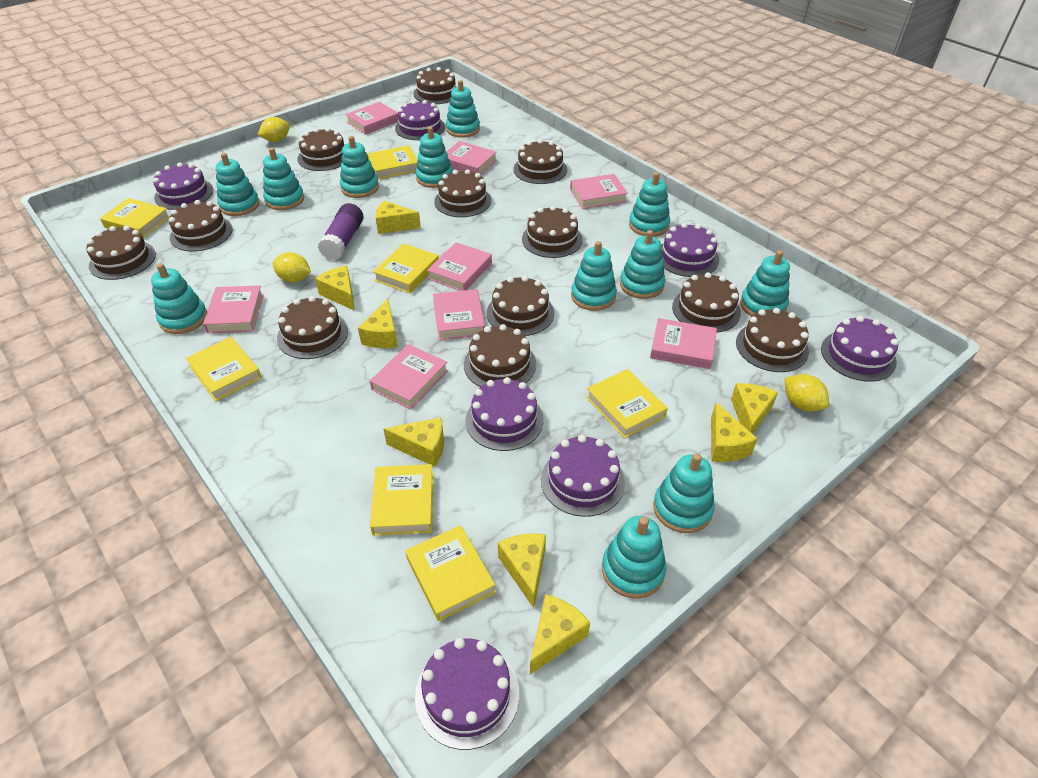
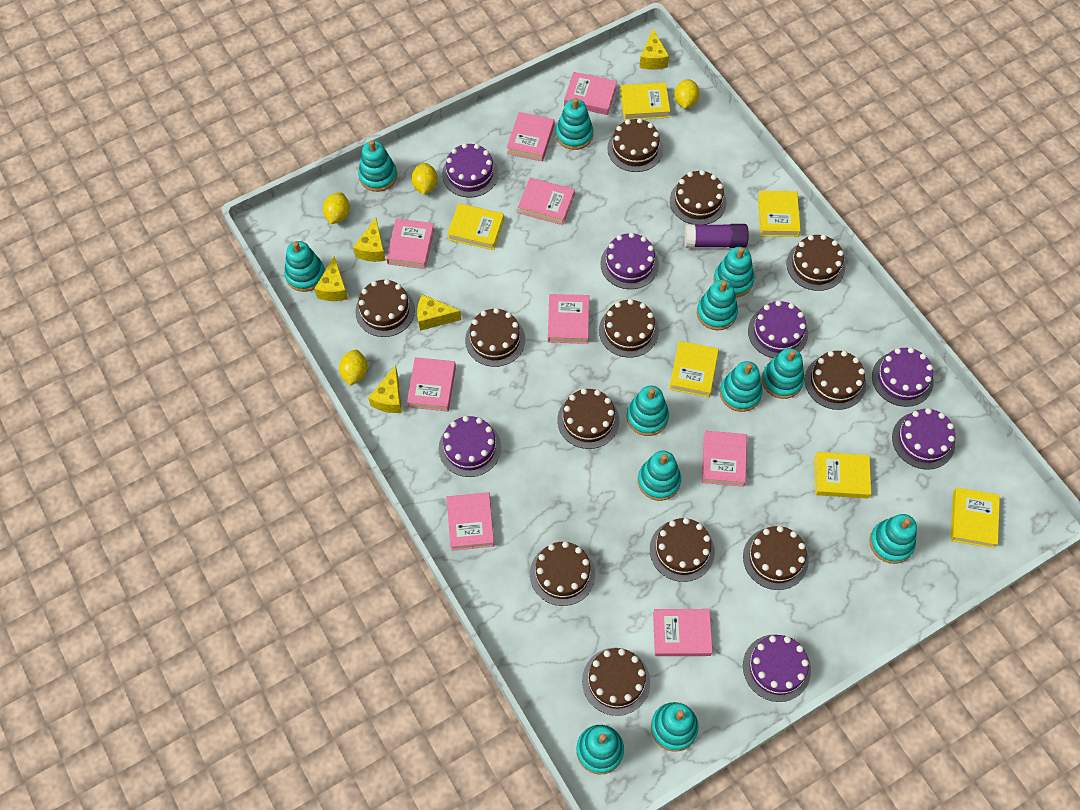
pink book: 8 -> 9
yellow book: 7 -> 6
yellow cheese: 8 -> 5
yellow lemon: 3 -> 4

